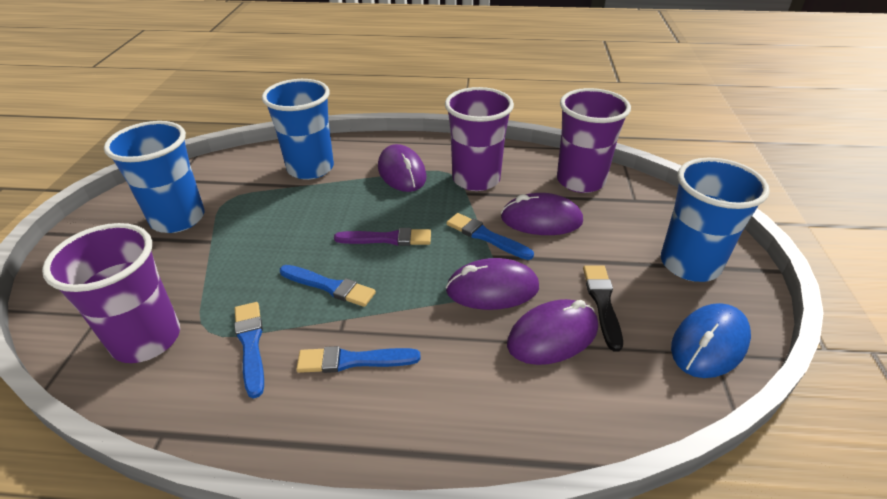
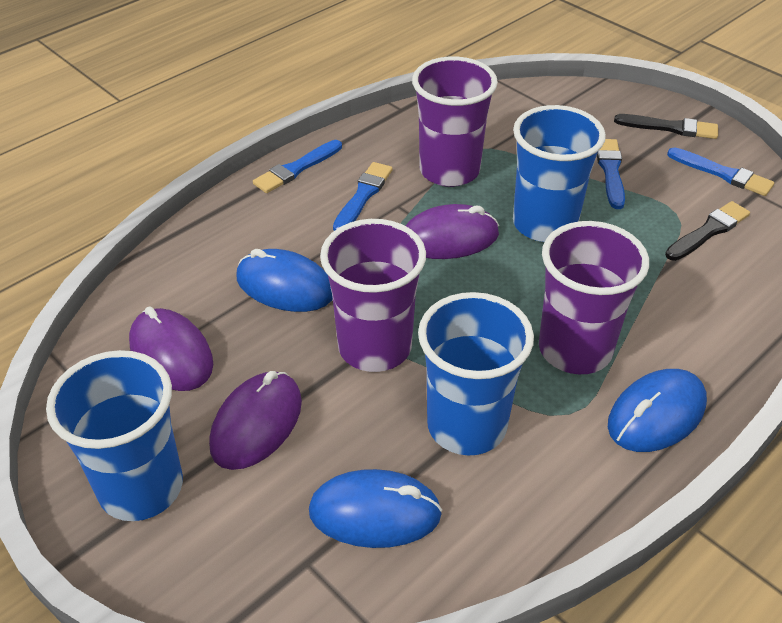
black brush: 1 -> 2
blue mouse: 1 -> 3
purple brush: 1 -> 0
purple mouse: 4 -> 3

